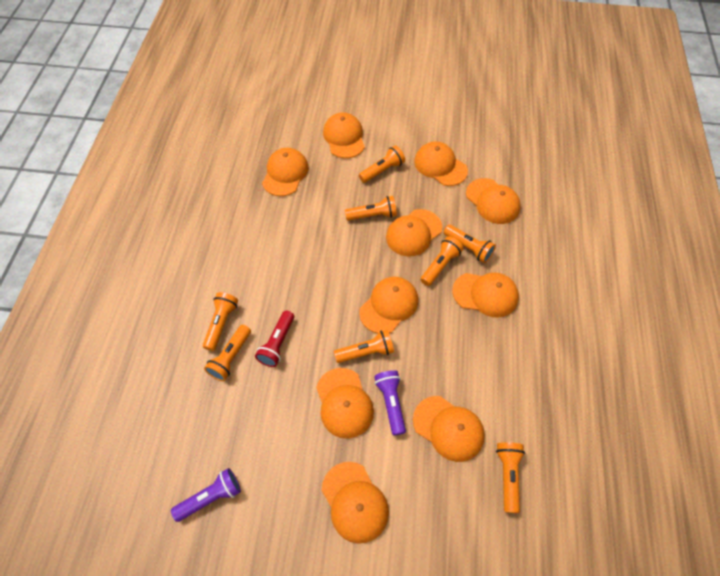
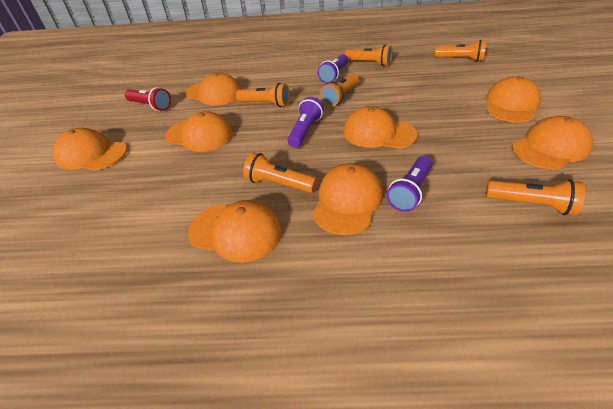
orange cap: 10 -> 8
orange flashlight: 8 -> 6
purple flashlight: 2 -> 3

